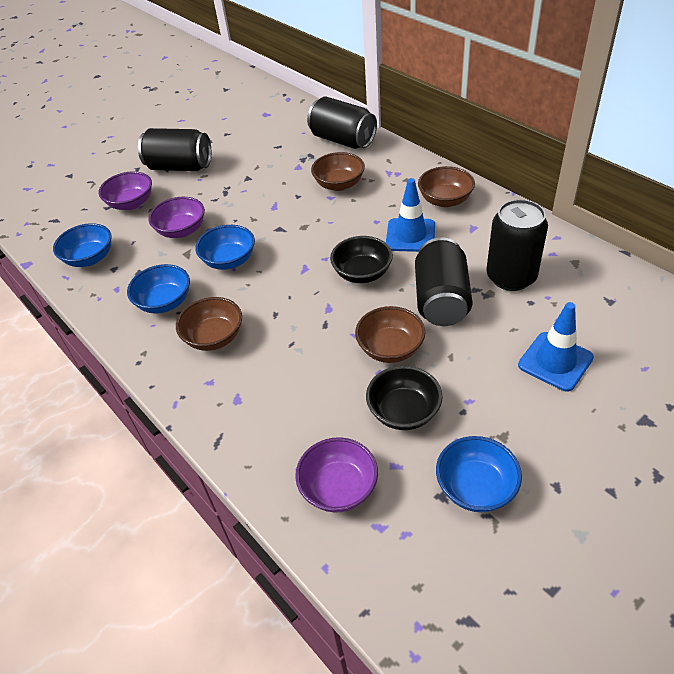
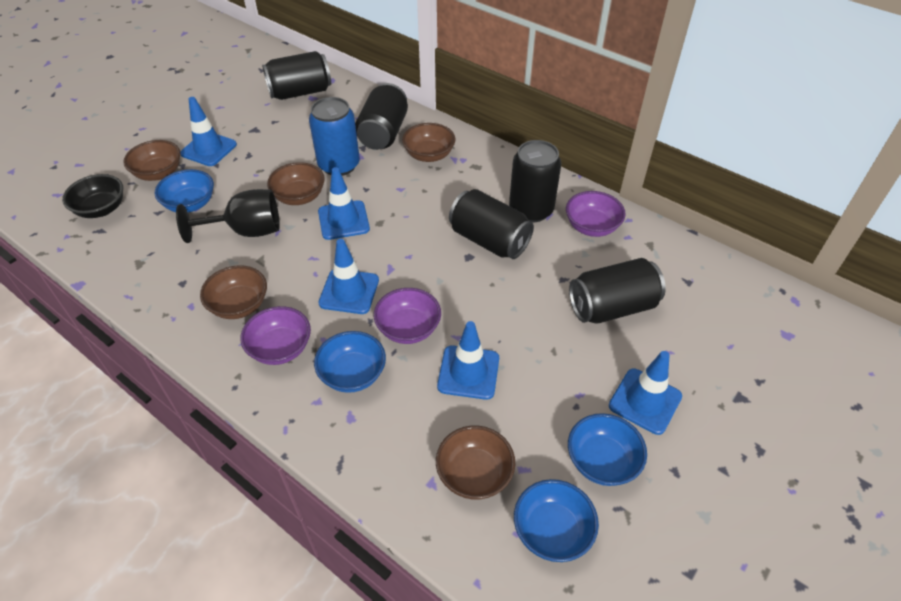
black bowl: 2 -> 1
black can: 4 -> 5
black goblet: 0 -> 1
blue can: 0 -> 1
blue traffic cone: 2 -> 5
brown bowl: 4 -> 5

